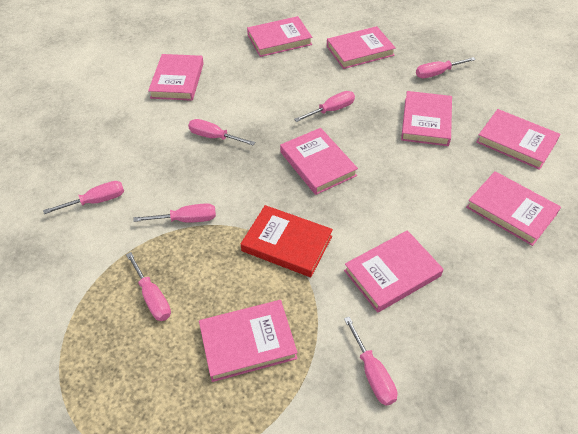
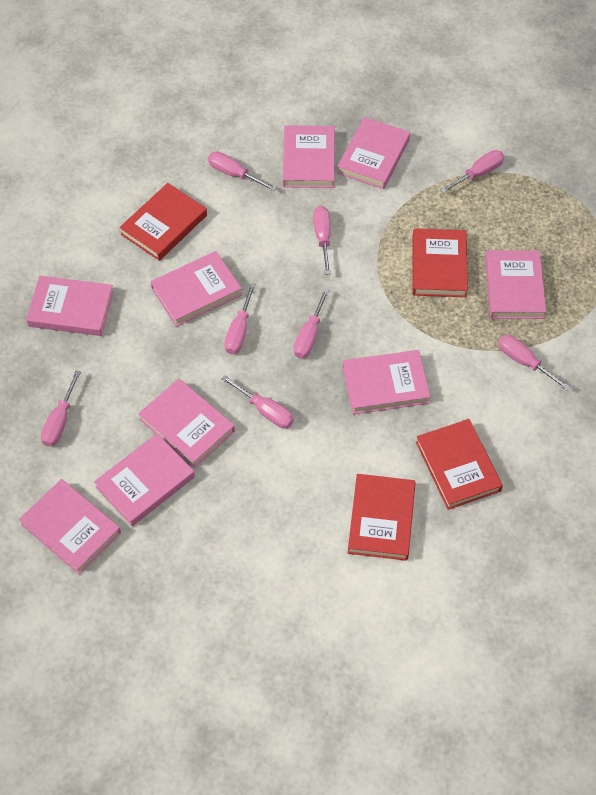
pink screwdriver: 7 -> 8
red book: 1 -> 4

